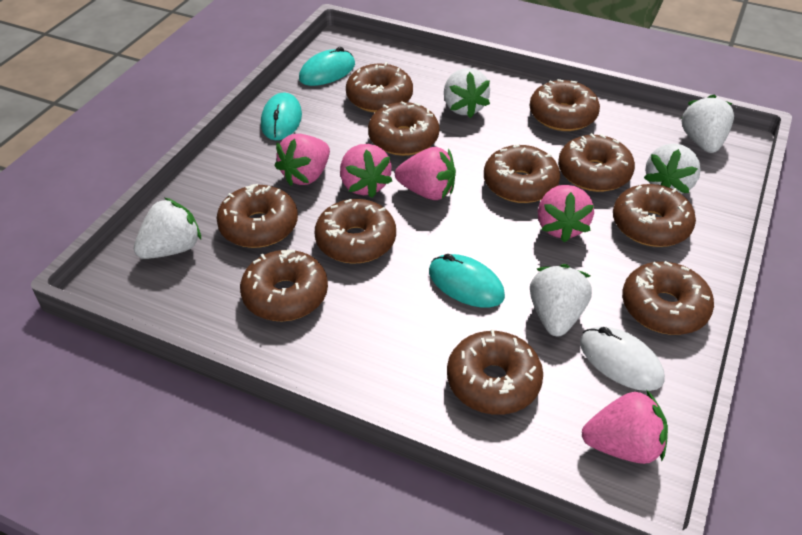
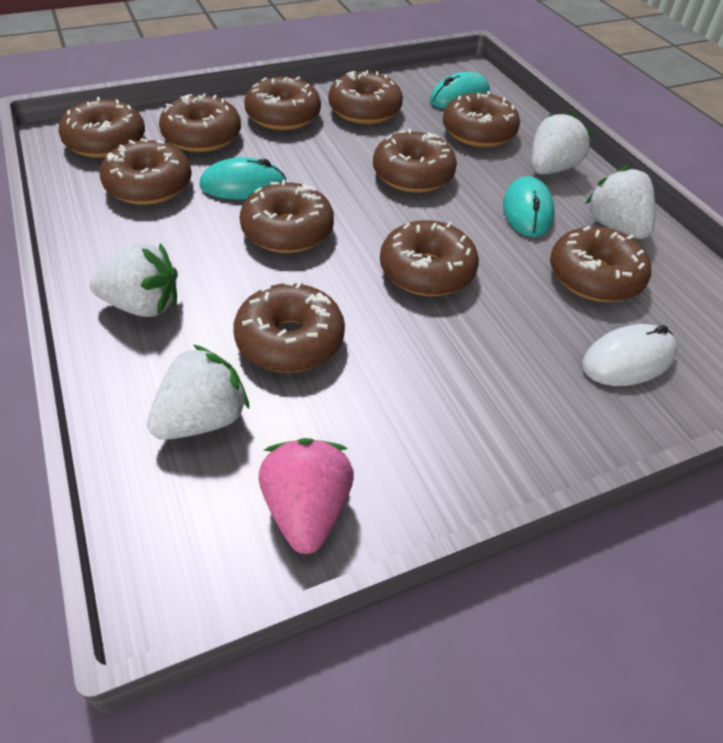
pink strawberry: 5 -> 1
white strawberry: 5 -> 4

